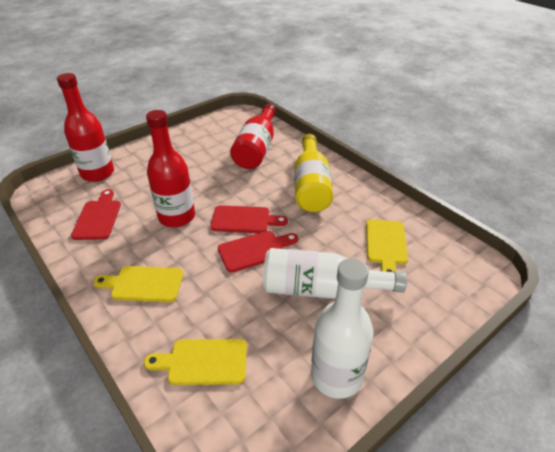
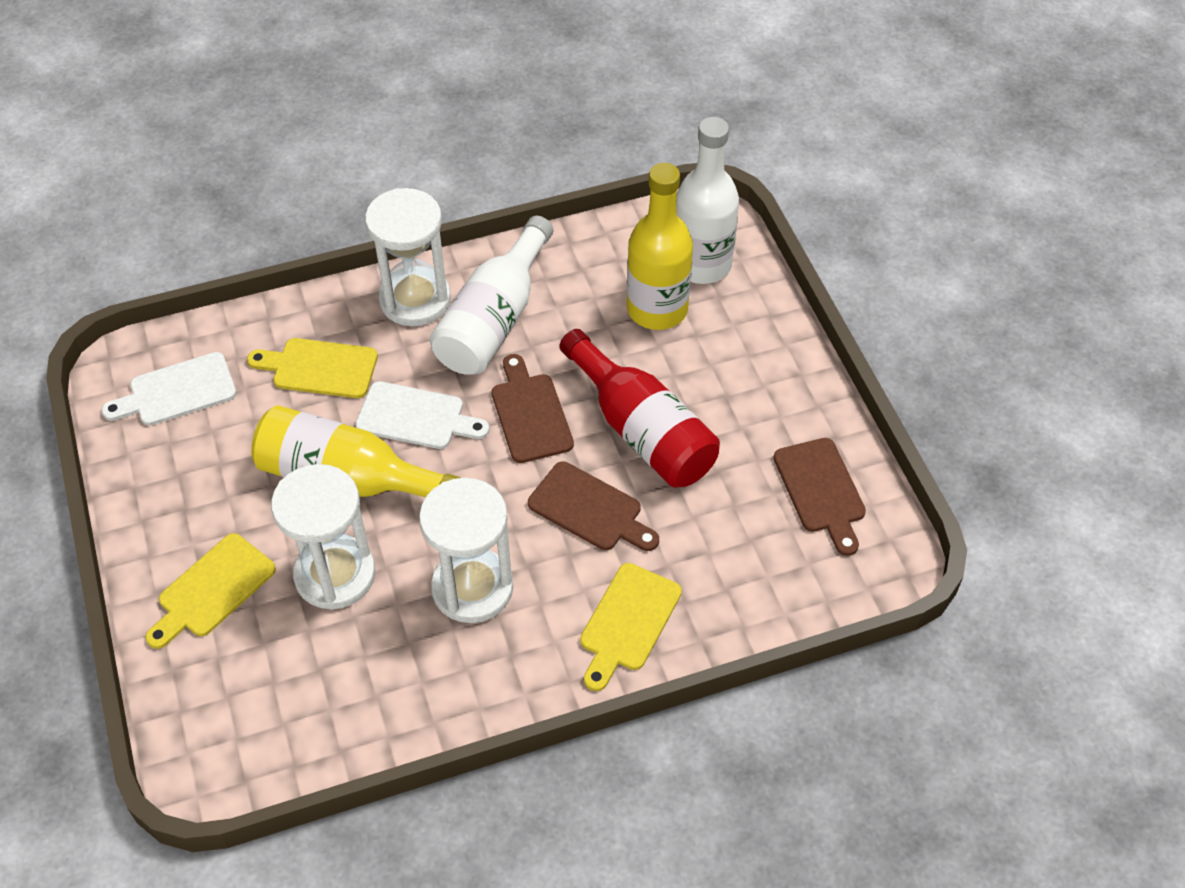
brown cutting board: 0 -> 3
red bottle: 3 -> 1
red cutting board: 3 -> 0
white cutting board: 0 -> 2
white hourglass: 0 -> 3
yellow bottle: 1 -> 2

